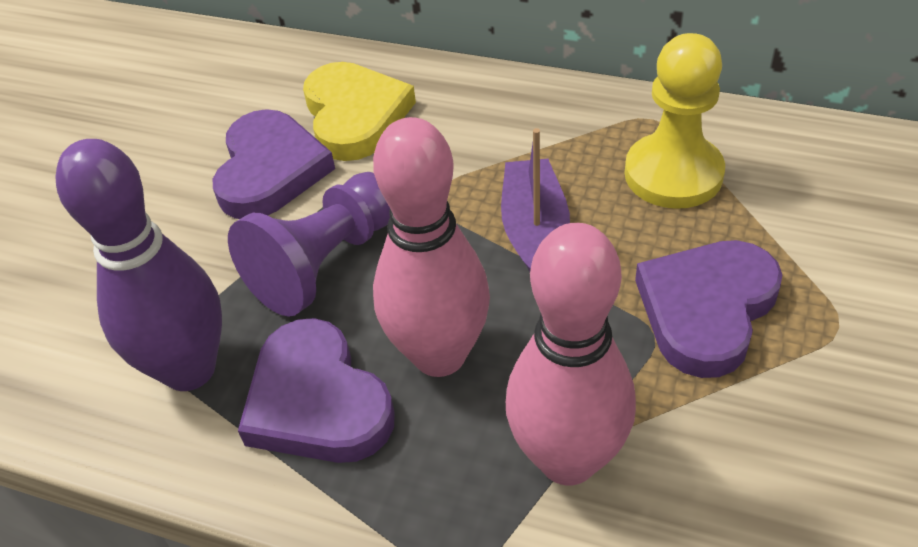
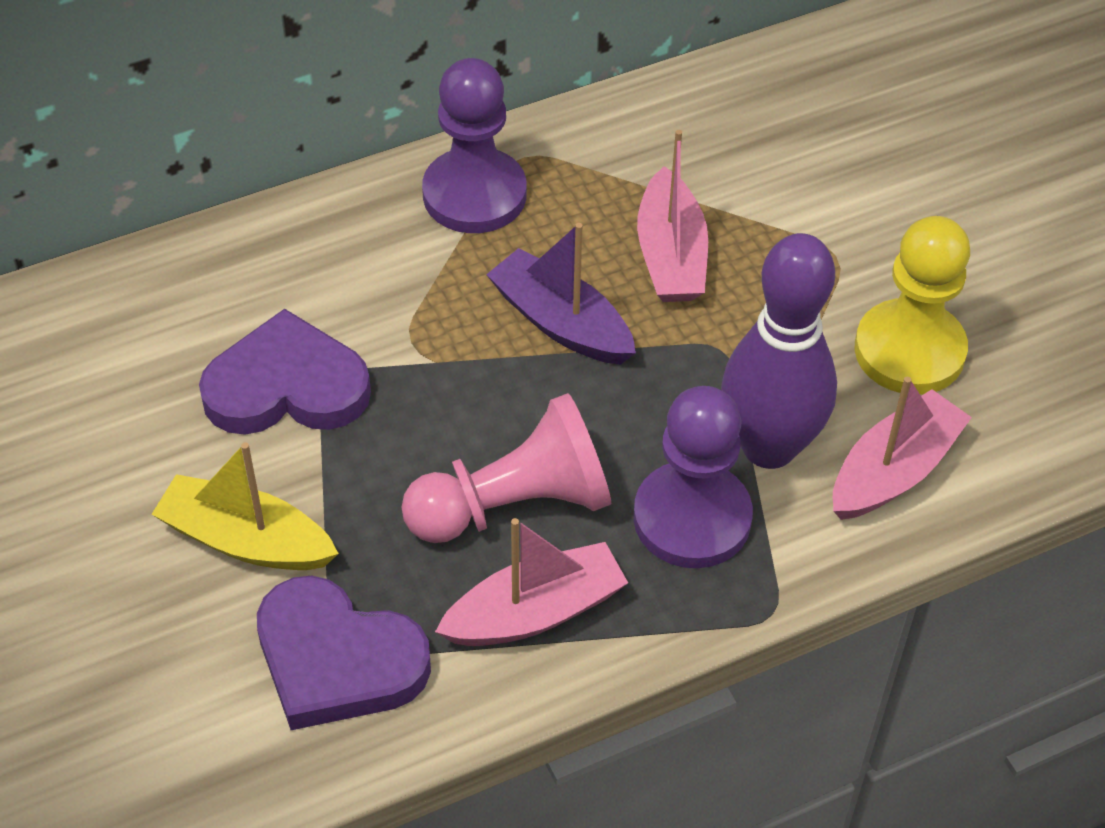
pink boat: 0 -> 3
pink bowling pin: 2 -> 0
pink pawn: 0 -> 1
purple heart: 3 -> 2
purple pawn: 1 -> 2
yellow boat: 0 -> 1
yellow heart: 1 -> 0

